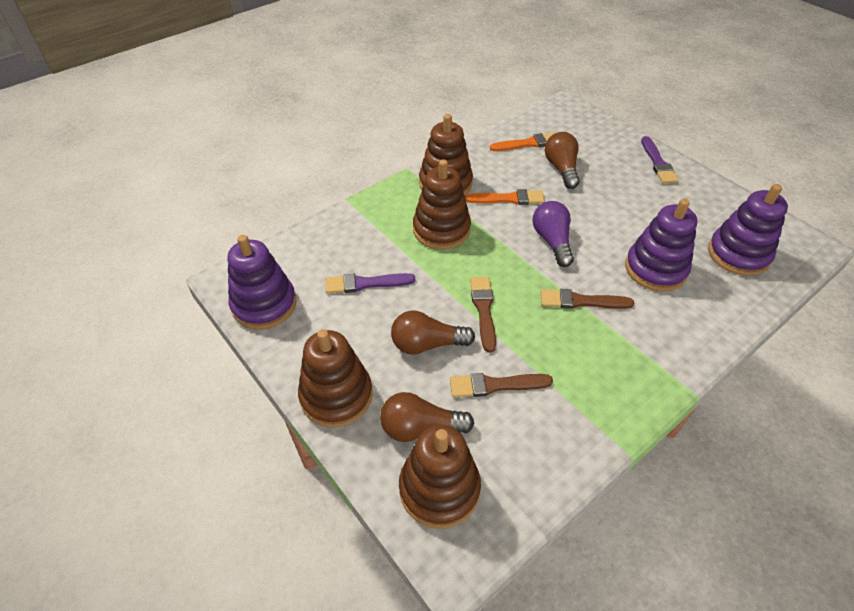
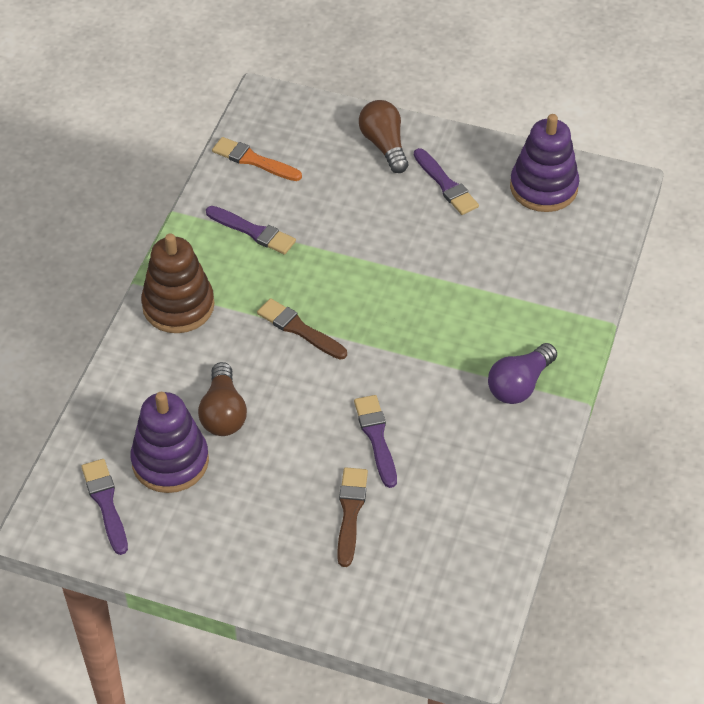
brown brush: 3 -> 2
brown light bulb: 3 -> 2
brown stacking toy: 4 -> 1
orange brush: 2 -> 1
purple brush: 2 -> 4
purple stacking toy: 3 -> 2

